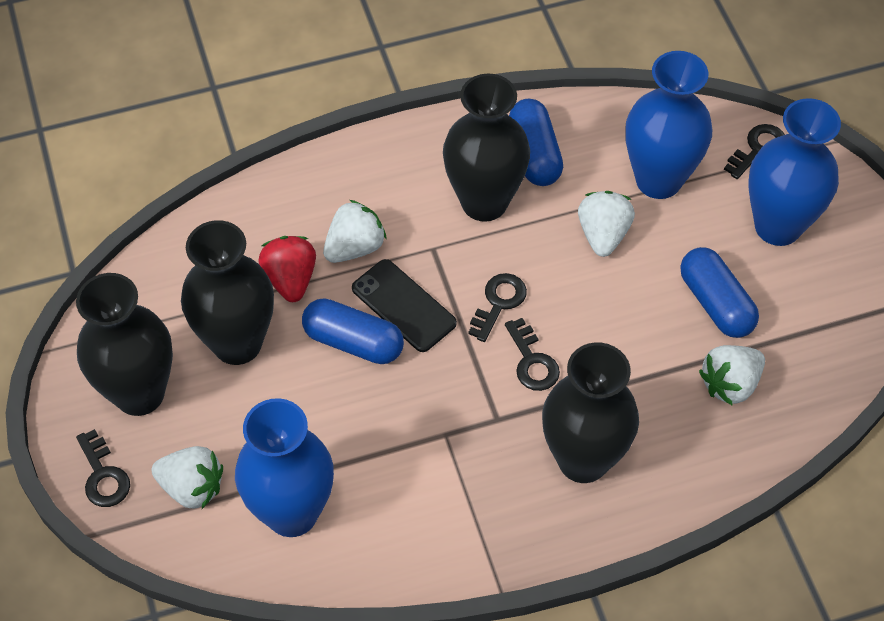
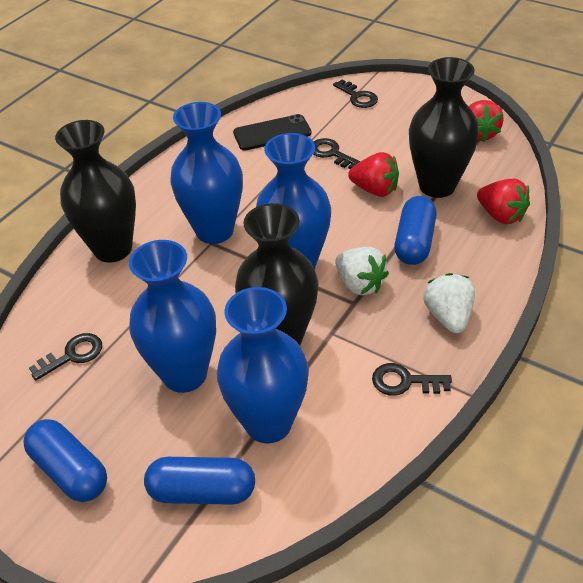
black vase: 4 -> 3
blue vase: 3 -> 4
red strawberry: 1 -> 3
white strawberry: 4 -> 2

